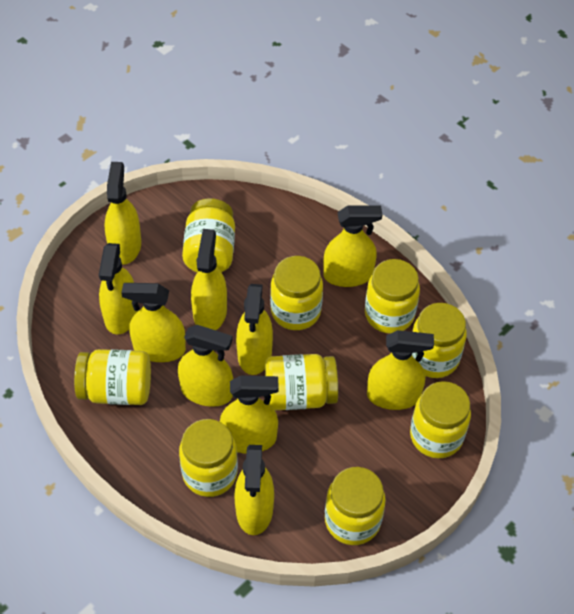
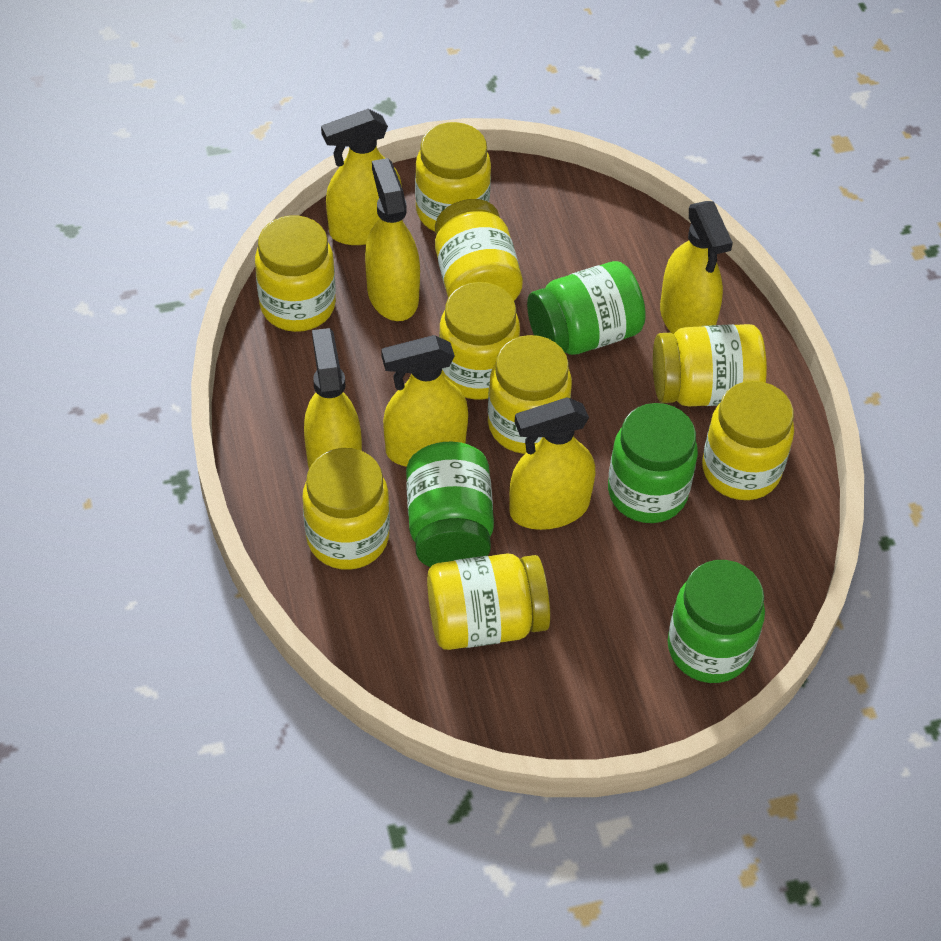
green jar: 0 -> 4
yellow spray bottle: 10 -> 6

